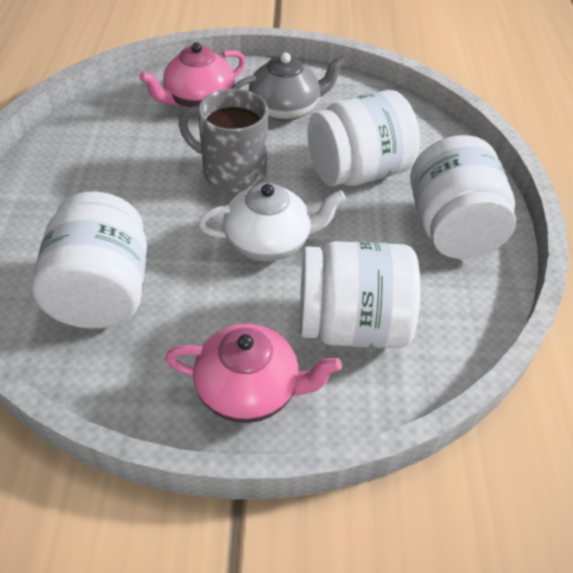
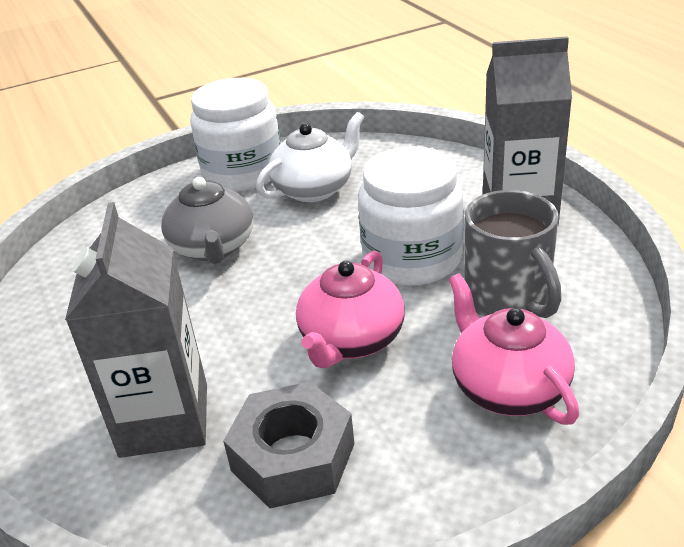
grey carton: 0 -> 2
grey nut: 0 -> 1
white jar: 4 -> 2

